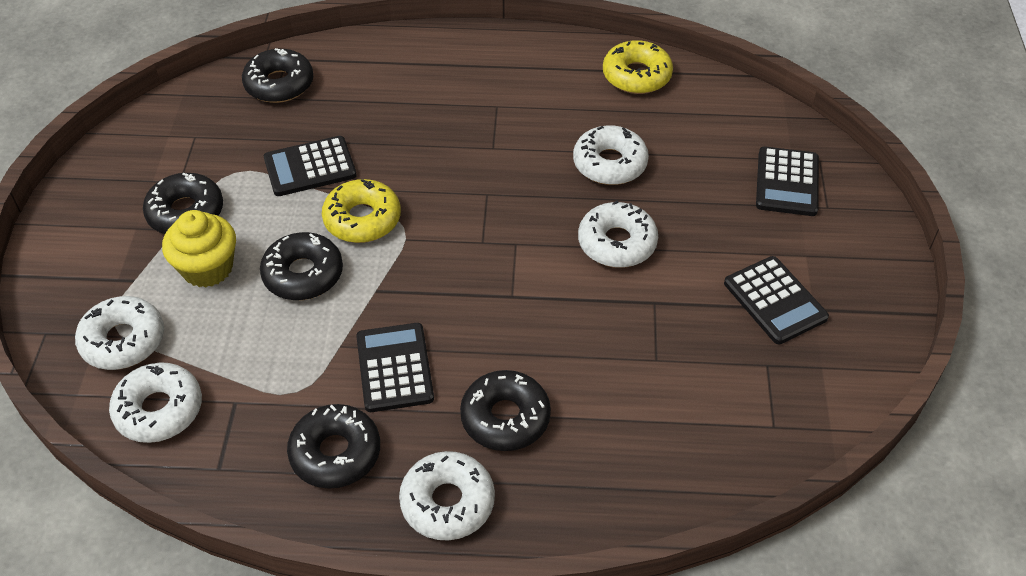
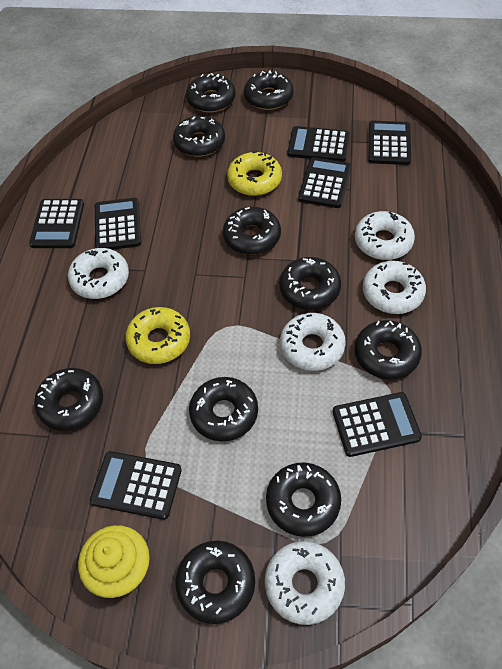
black calculator: 4 -> 7
black donut: 5 -> 10

